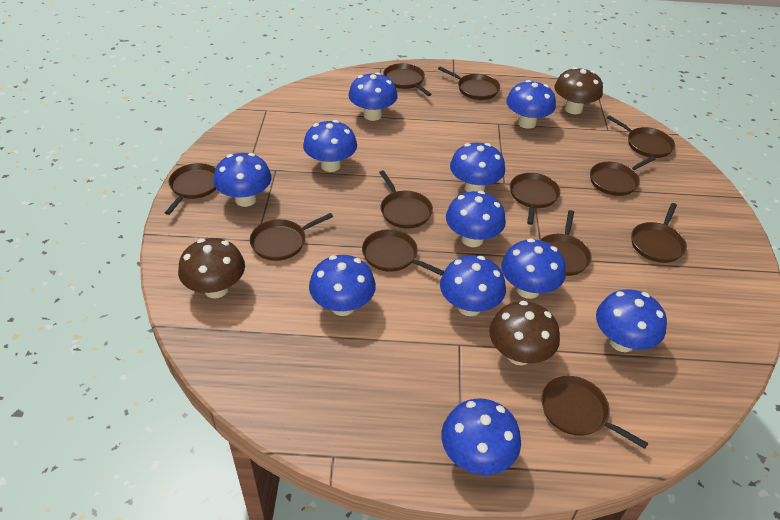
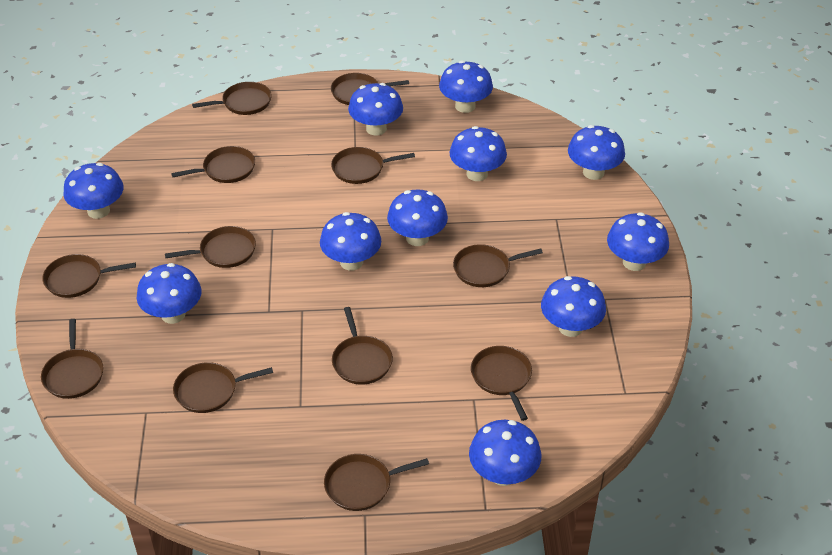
brown mushroom: 3 -> 0

